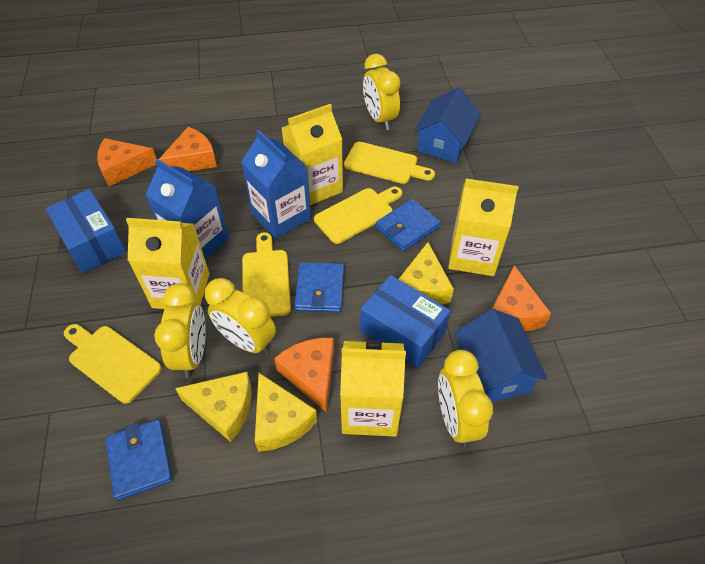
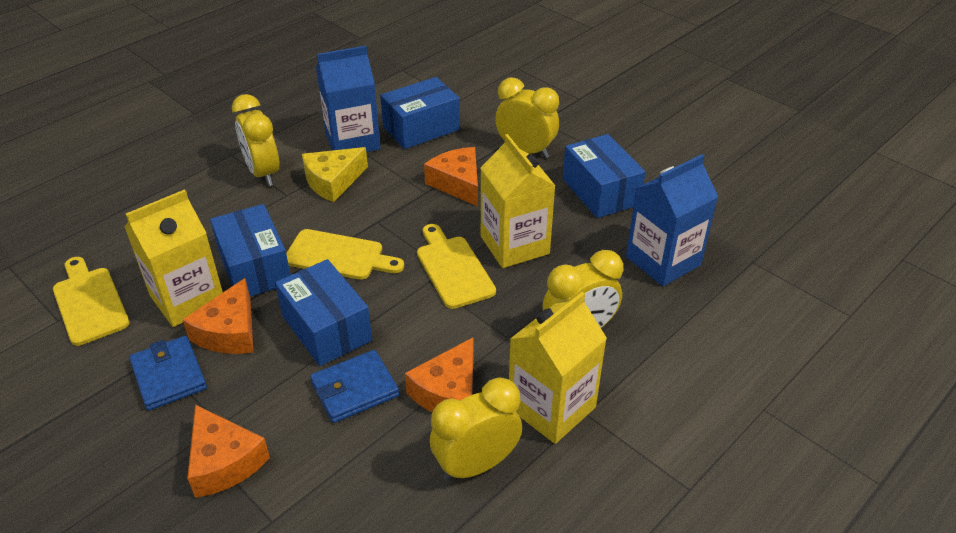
blue box: 2 -> 4
blue house: 2 -> 0
blue wallet: 3 -> 2
yellow carton: 4 -> 3
yellow cheese: 3 -> 1
yellow cutting board: 4 -> 3

